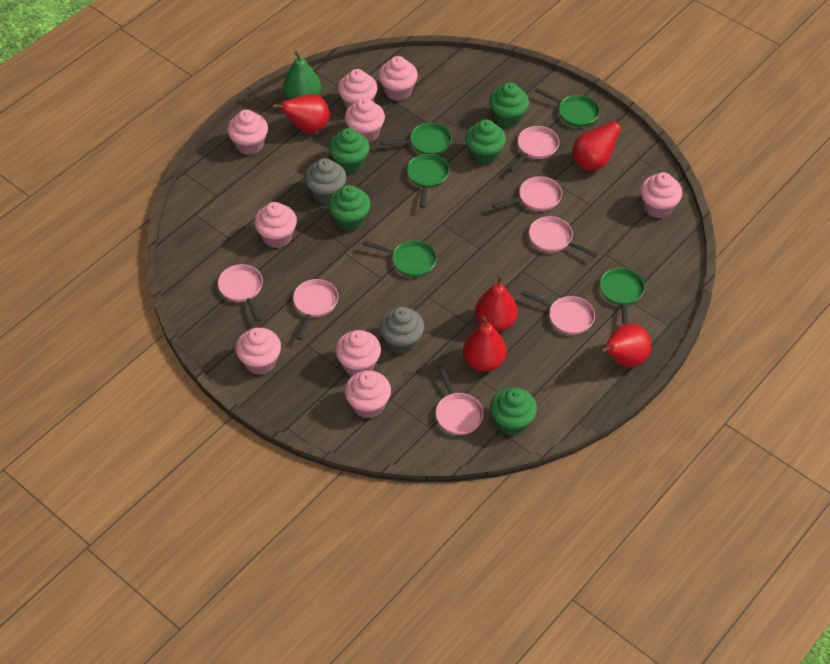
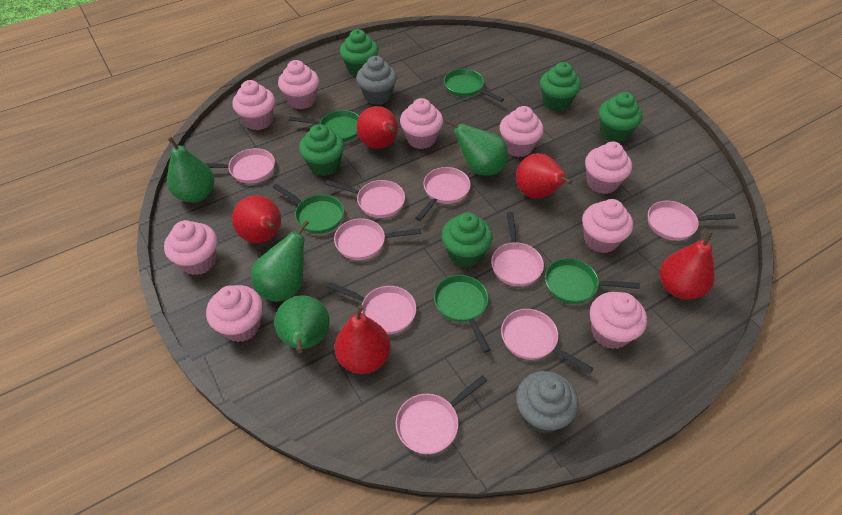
green pear: 1 -> 4
pink pan: 7 -> 9

